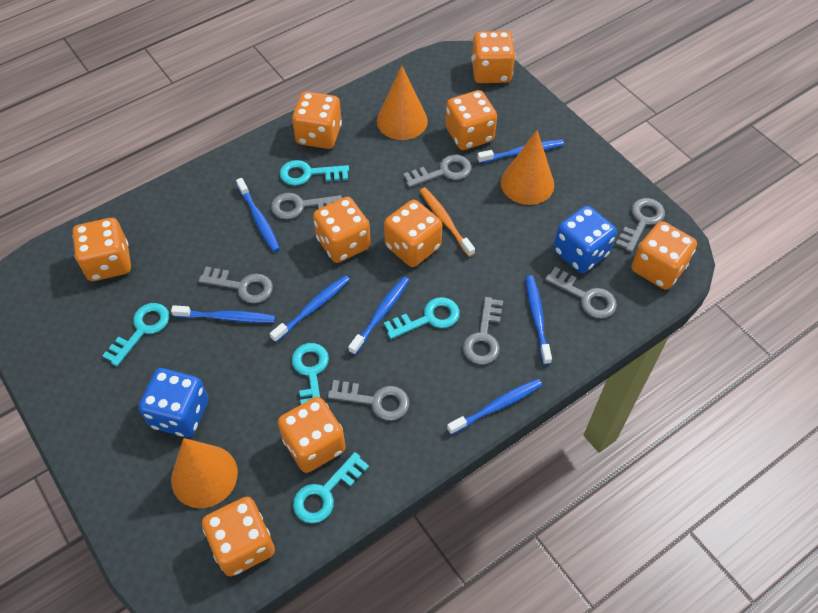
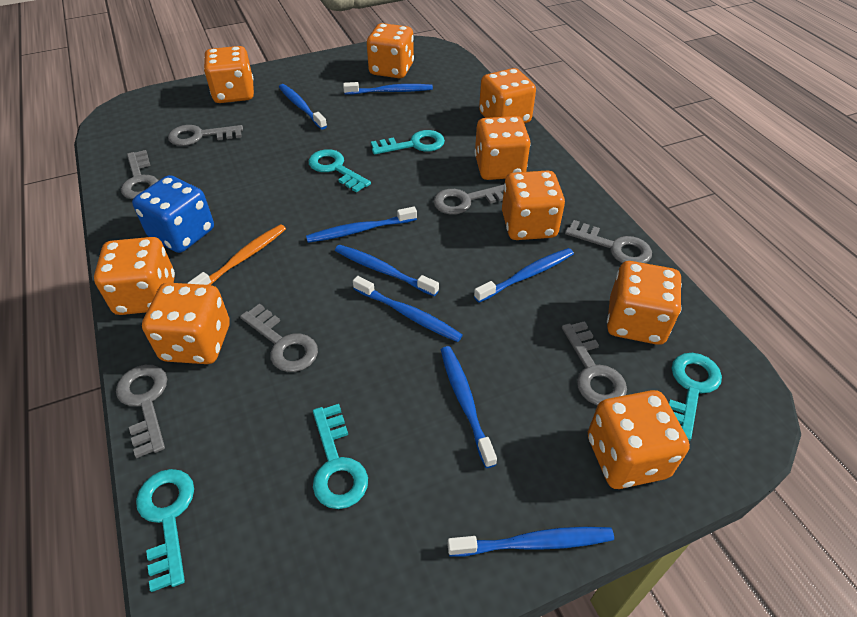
blue dice: 2 -> 1
blue toothbrush: 7 -> 8
orange cone: 3 -> 0

